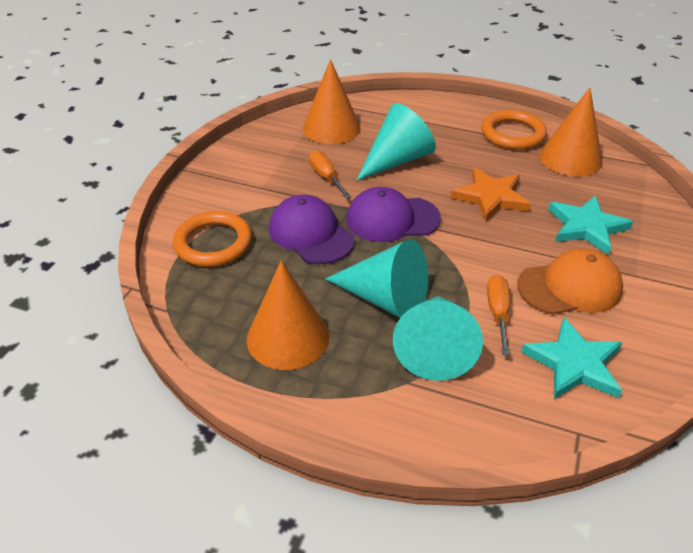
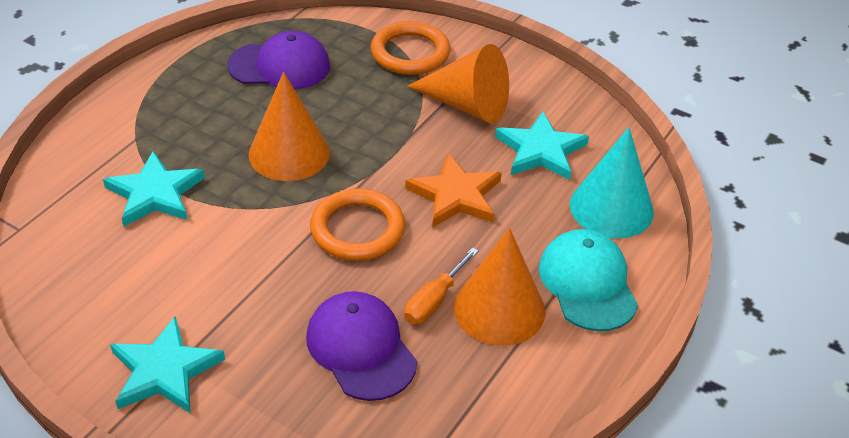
orange cap: 1 -> 0
orange screwdriver: 2 -> 1
turquoise cap: 0 -> 1
turquoise cone: 3 -> 1
turquoise star: 2 -> 3

